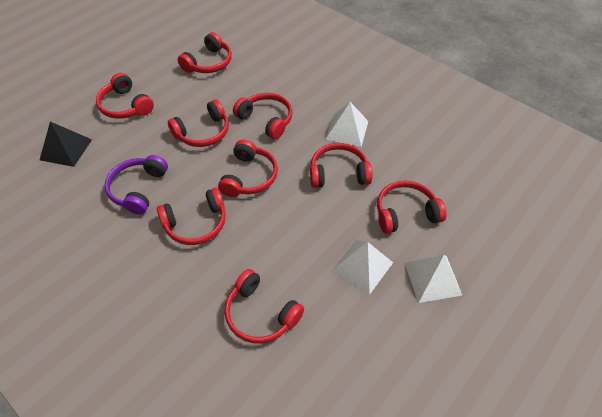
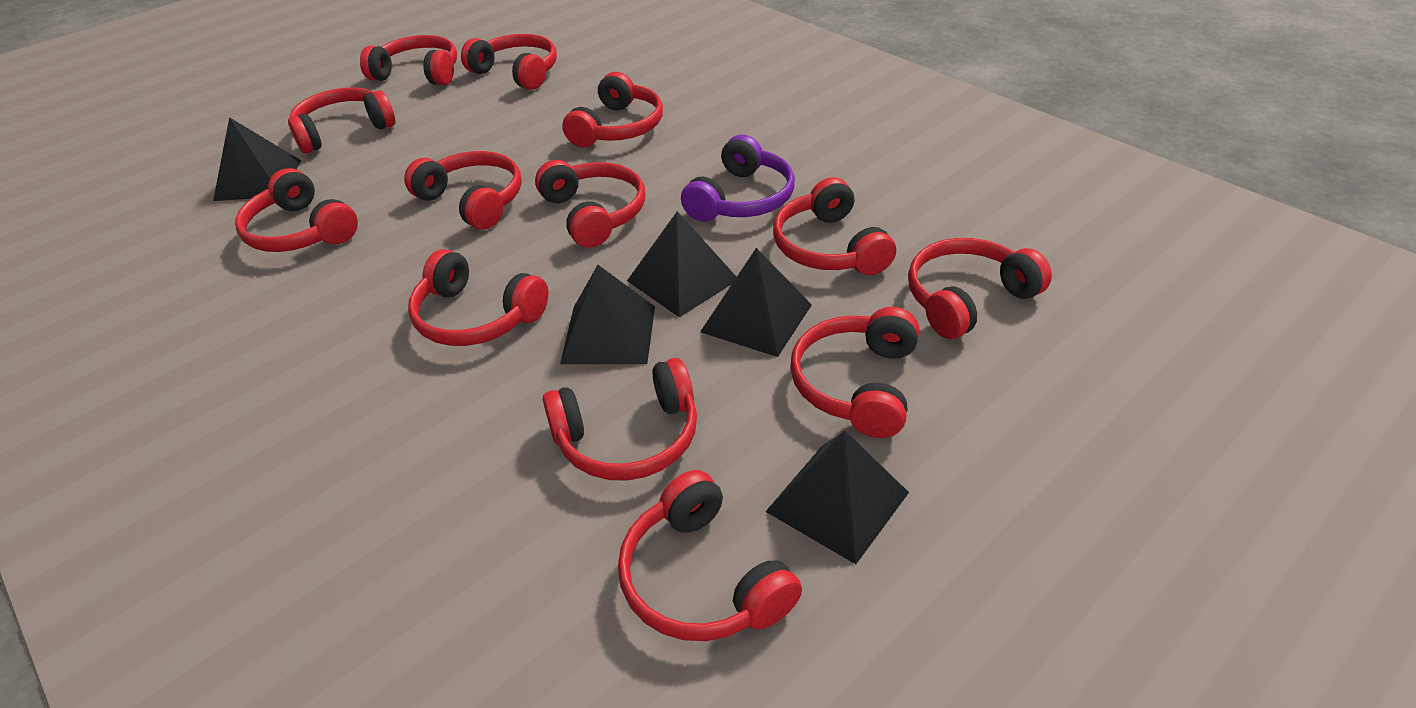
black pyramid: 1 -> 5
red headphones: 9 -> 13
white pyramid: 3 -> 0

